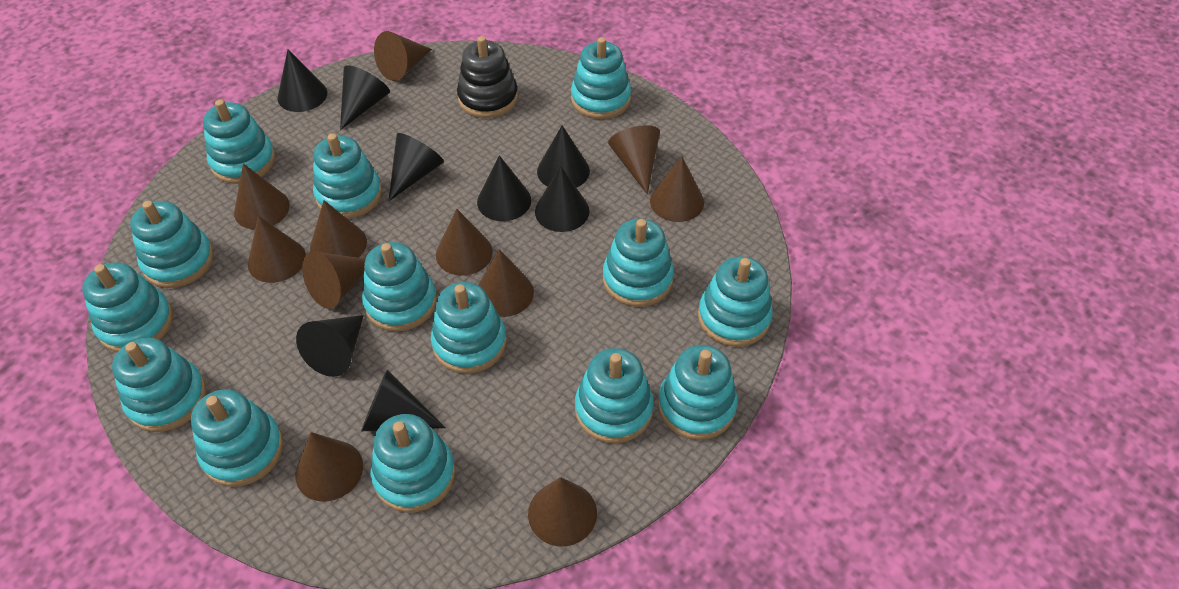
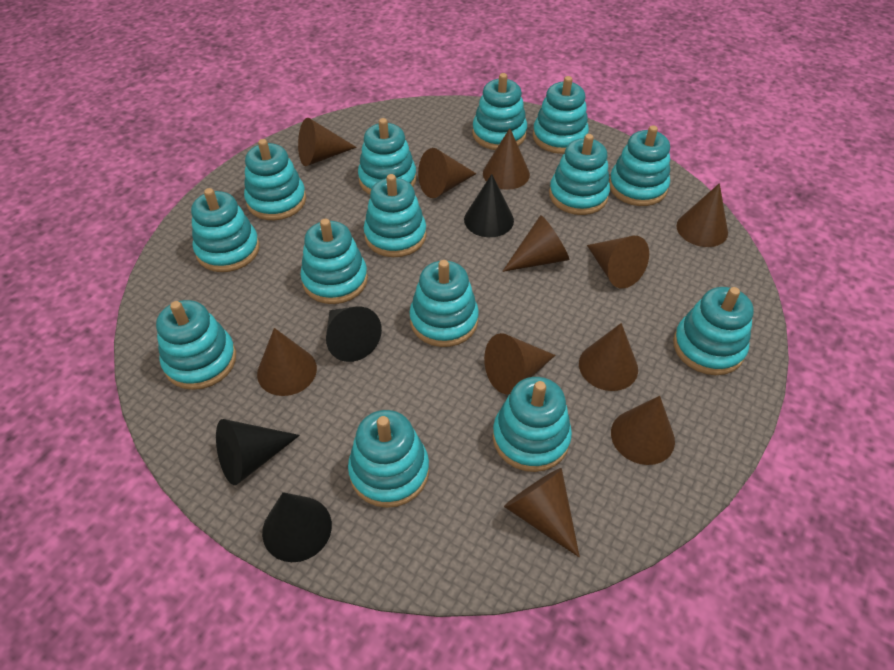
black cone: 8 -> 4
black stacking toy: 1 -> 0

